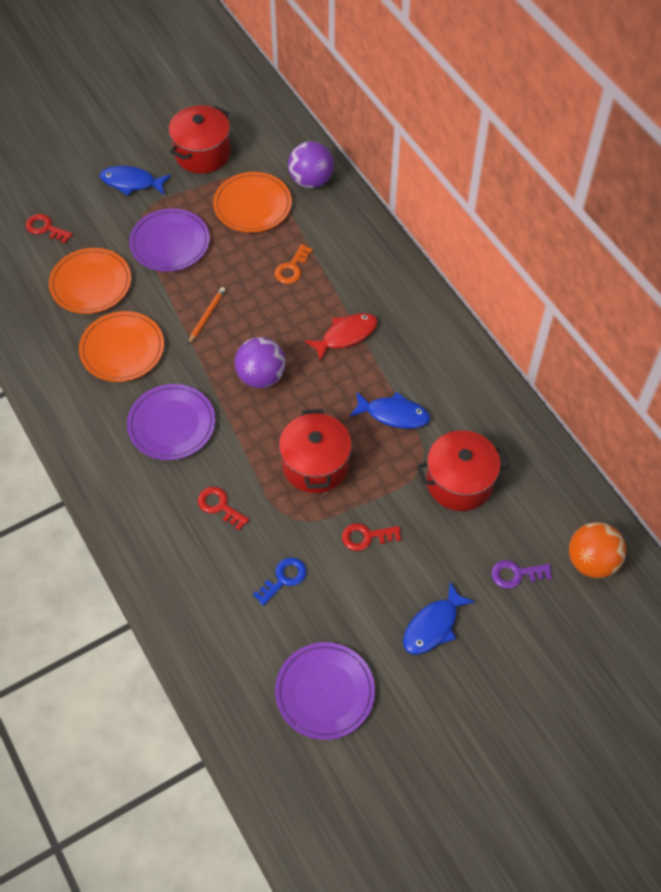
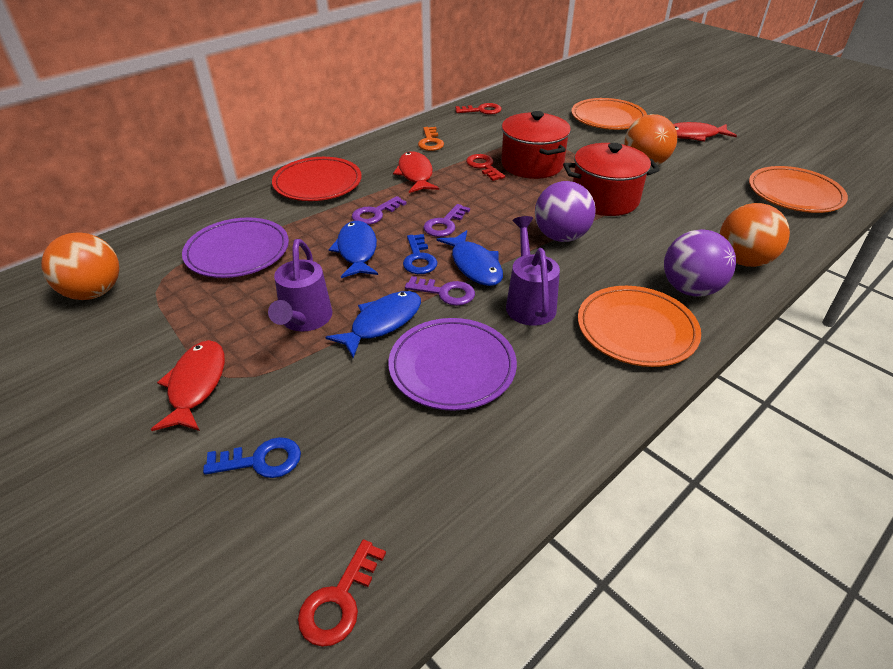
blue key: 1 -> 2
orange ball: 1 -> 3
orange pencil: 1 -> 0
purple key: 1 -> 3
purple plate: 3 -> 2
purple watering can: 0 -> 2
red fish: 1 -> 3
red plate: 0 -> 1
red pot: 3 -> 2

